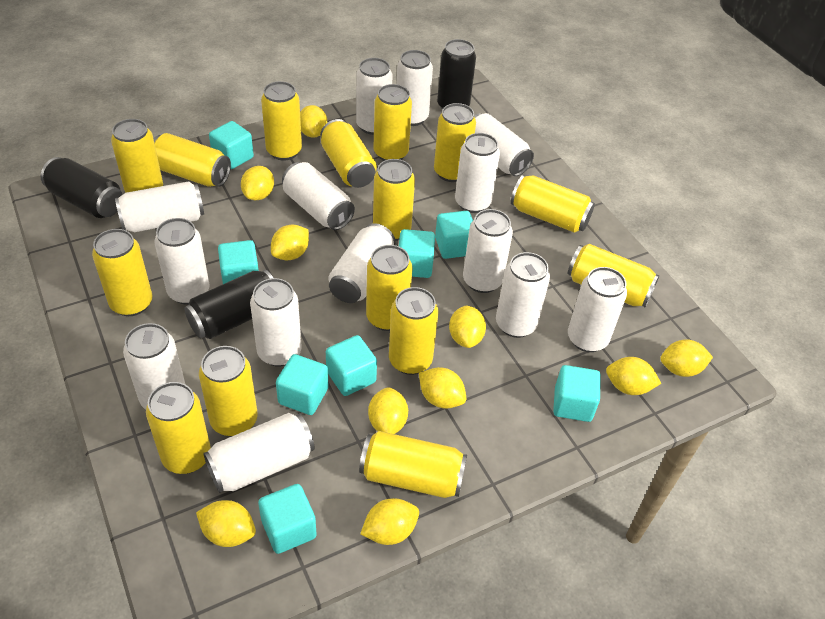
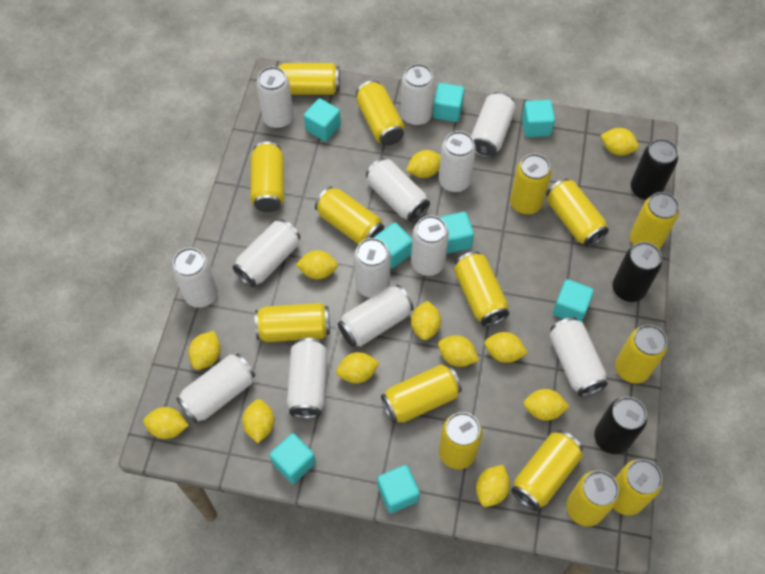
white can: 14 -> 13
yellow lemon: 10 -> 12

